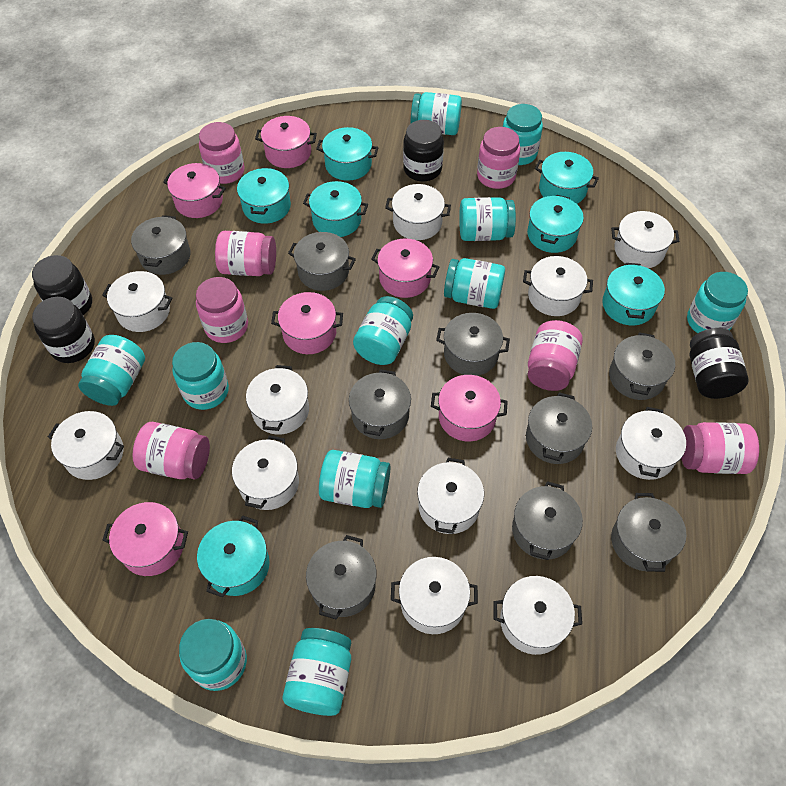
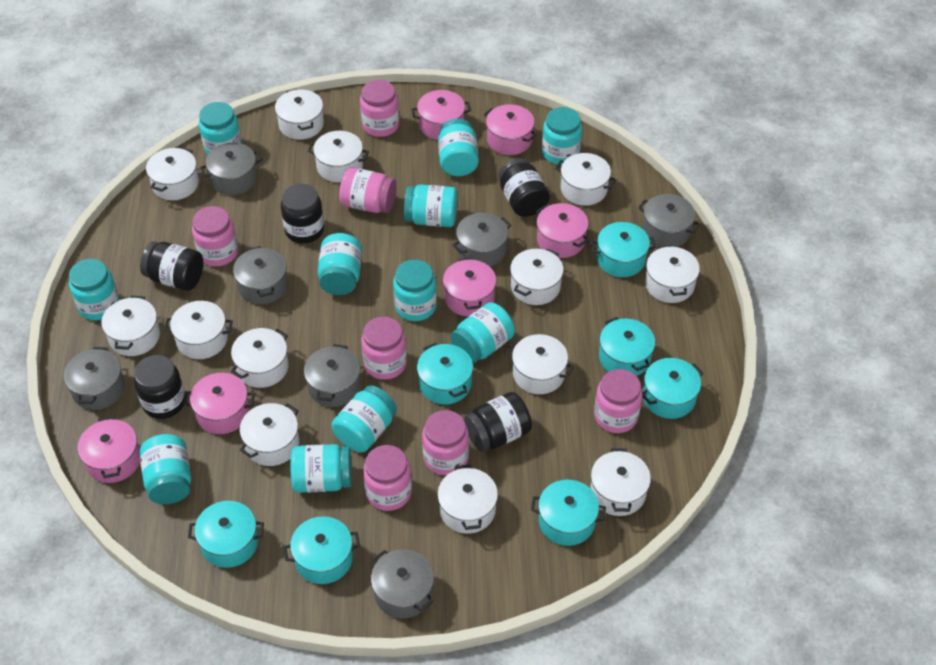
black jar: 4 -> 5
grey pot: 9 -> 7
white pot: 11 -> 13

